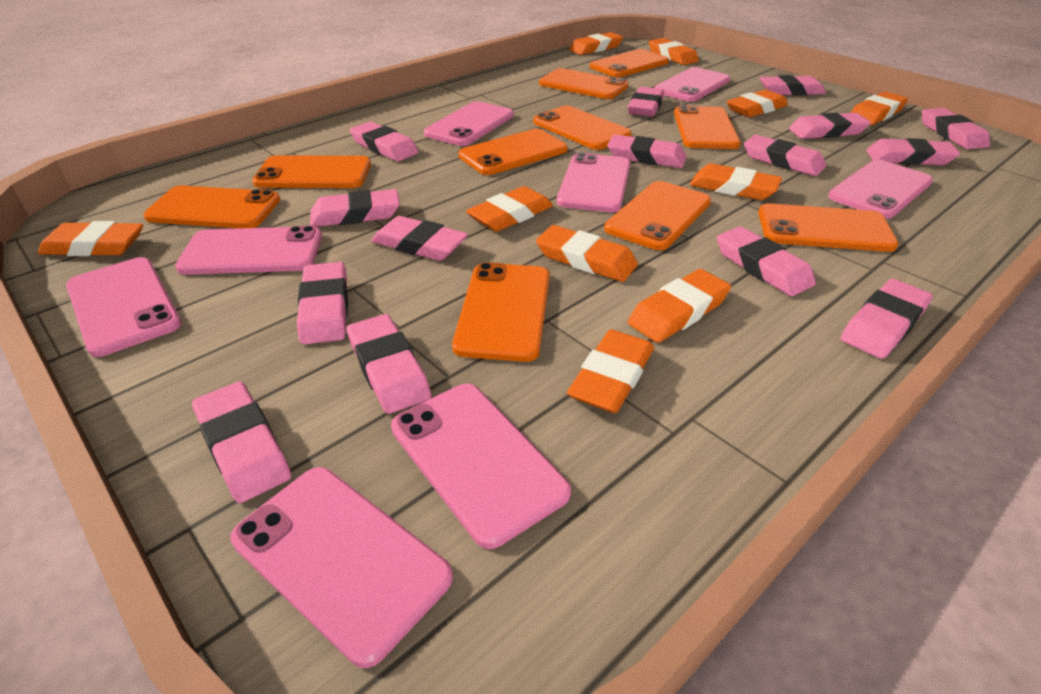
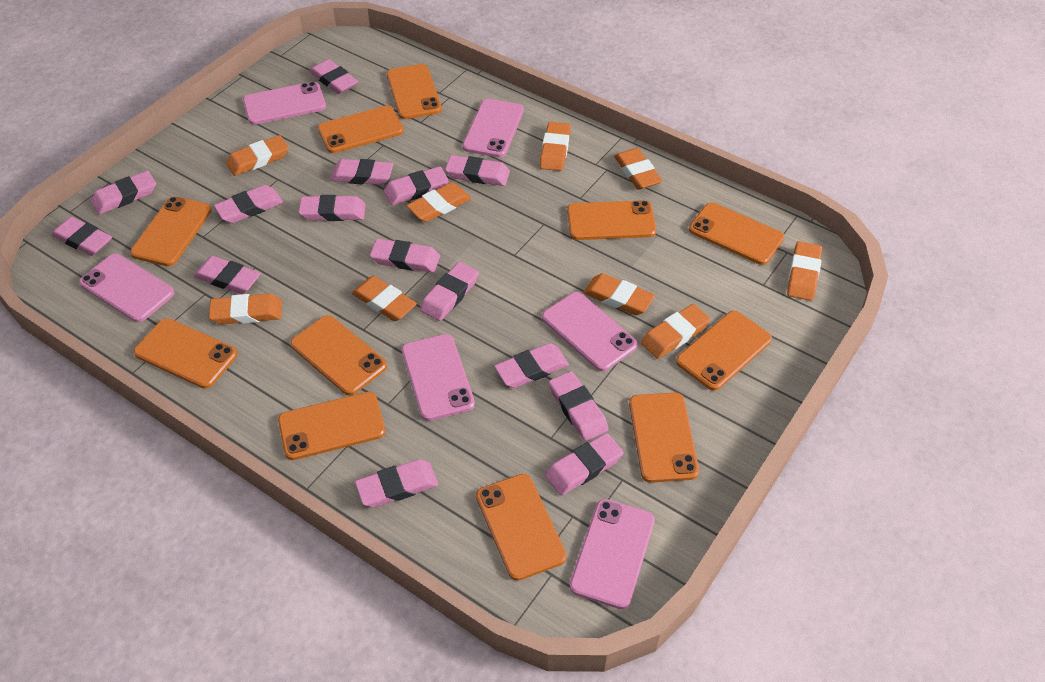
orange eraser: 10 -> 9
orange phone: 10 -> 11
pink phone: 8 -> 6

